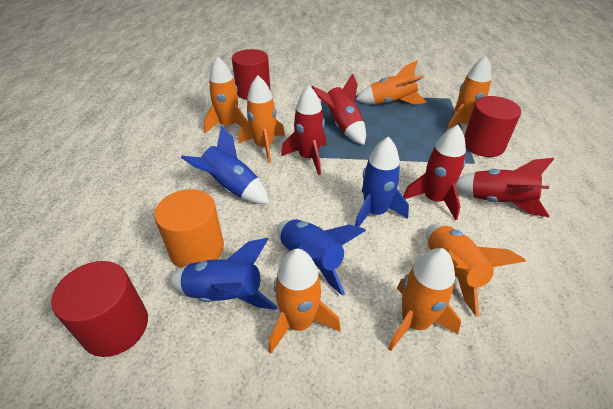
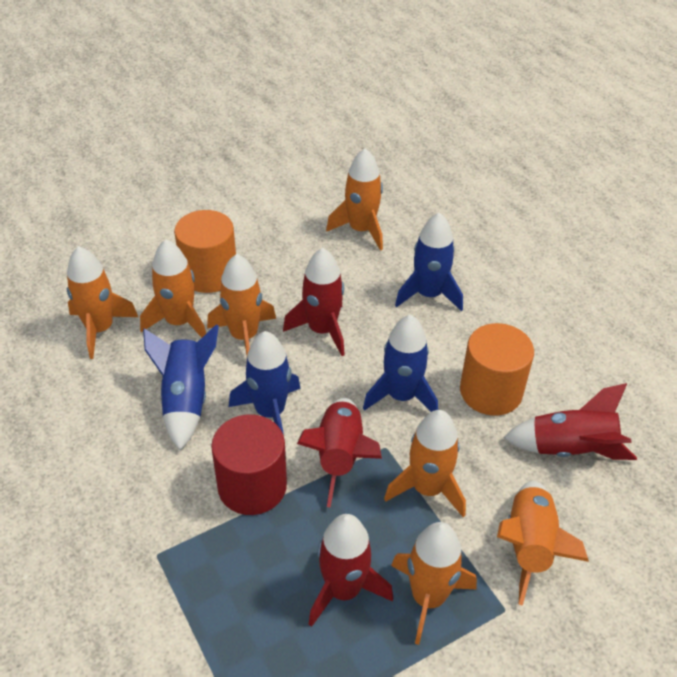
orange cylinder: 1 -> 2
red cylinder: 3 -> 1

